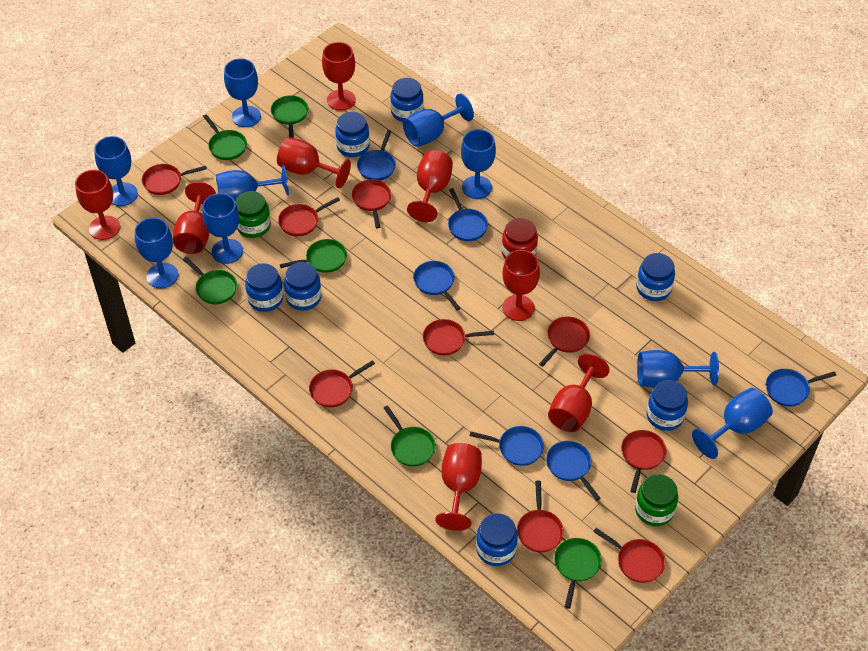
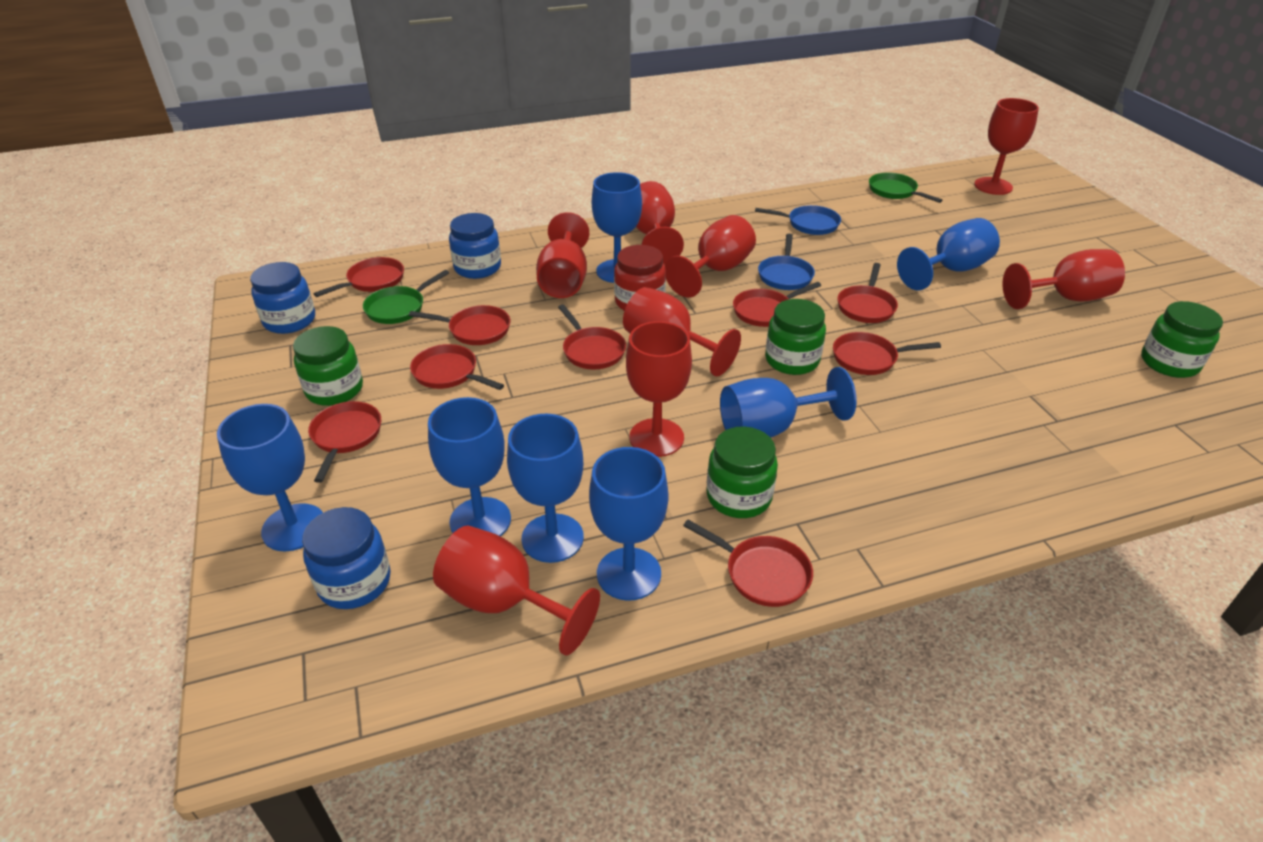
blue goblet: 9 -> 7
blue jar: 7 -> 3
blue pan: 6 -> 2
green jar: 2 -> 4
green pan: 6 -> 2

